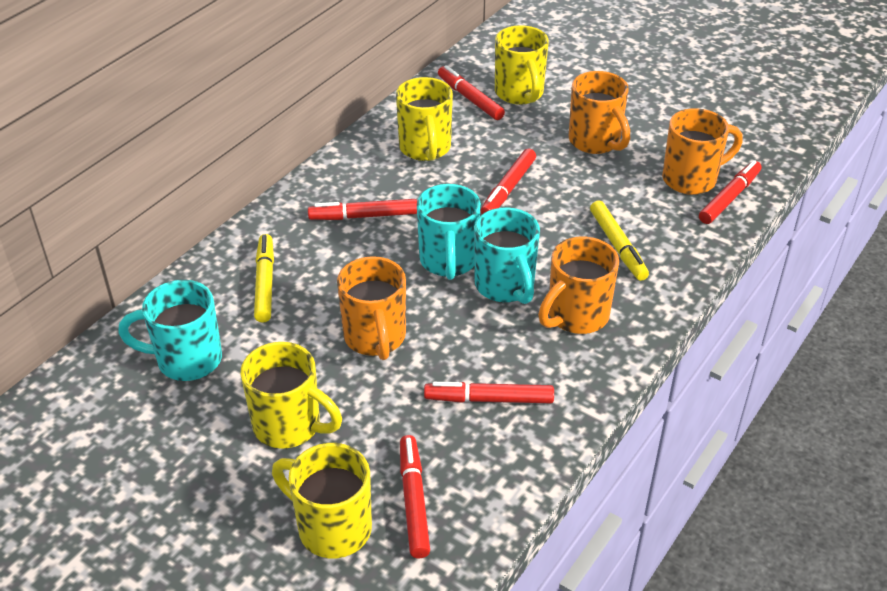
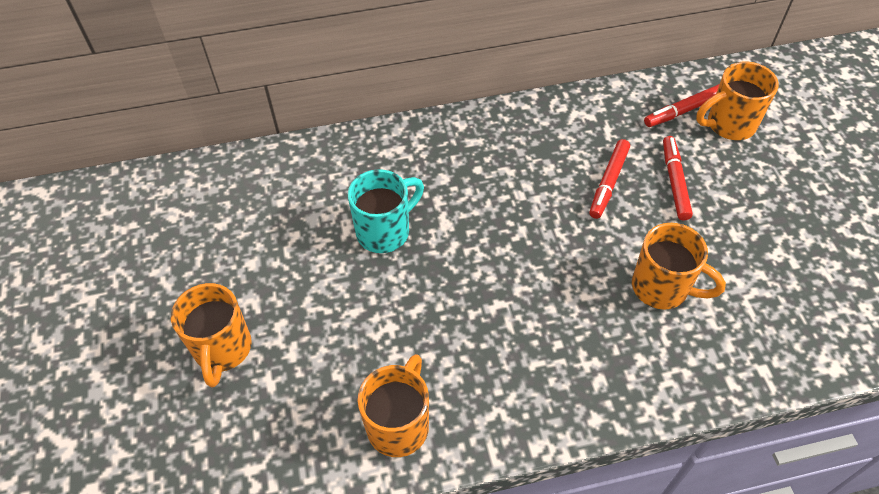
red marker: 6 -> 3
turquoise mug: 3 -> 1
yellow marker: 2 -> 0
yellow mug: 4 -> 0

